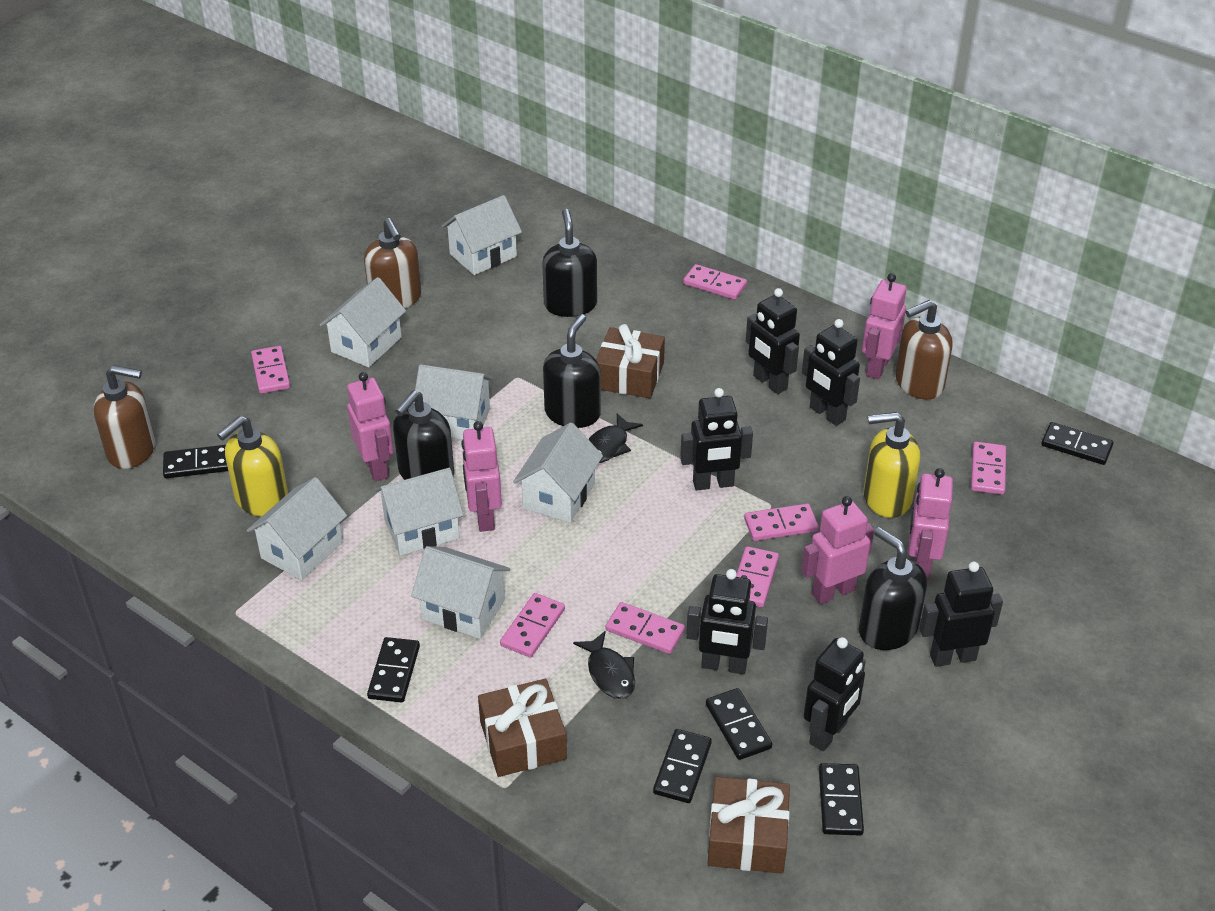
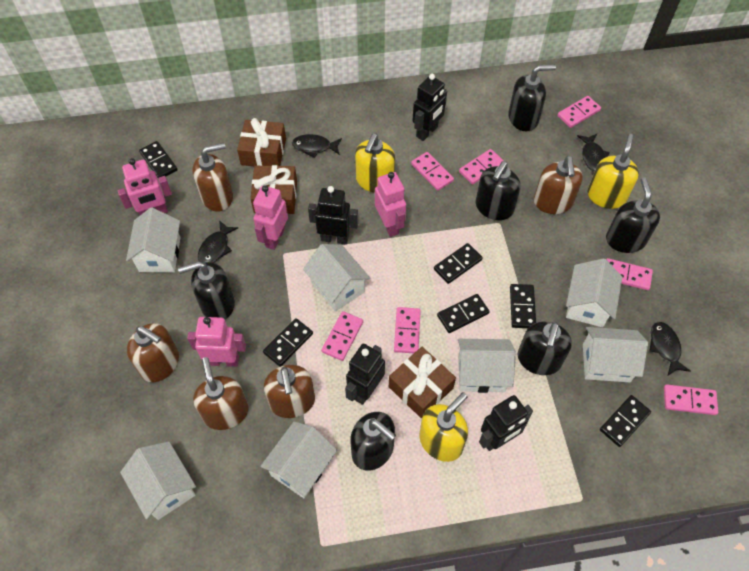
black fish: 2 -> 4
black robot: 6 -> 4
black soap dispenser: 4 -> 6
brown soap dispenser: 3 -> 5
pink robot: 5 -> 4
yellow soap dispenser: 2 -> 3

